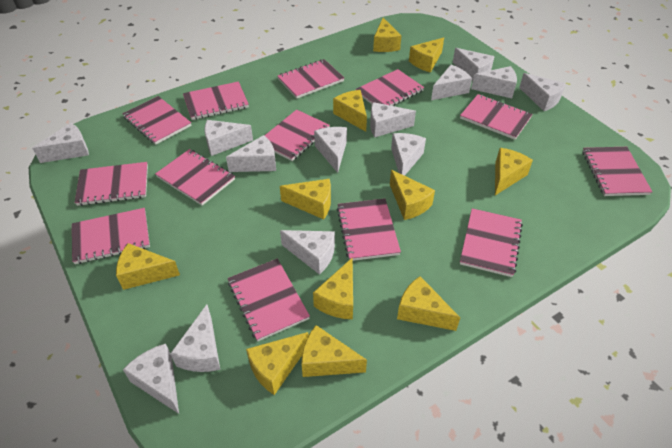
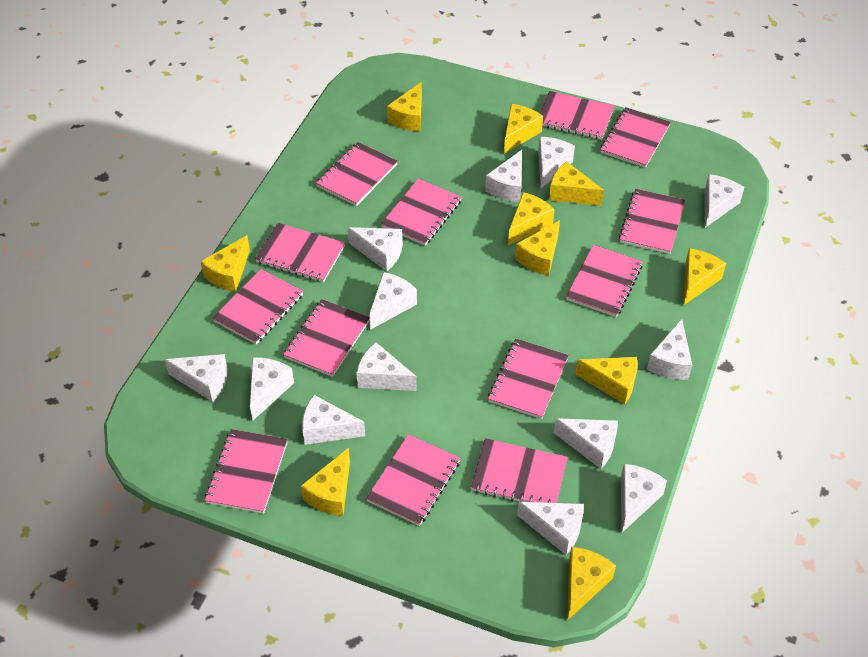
yellow cheese: 11 -> 10

